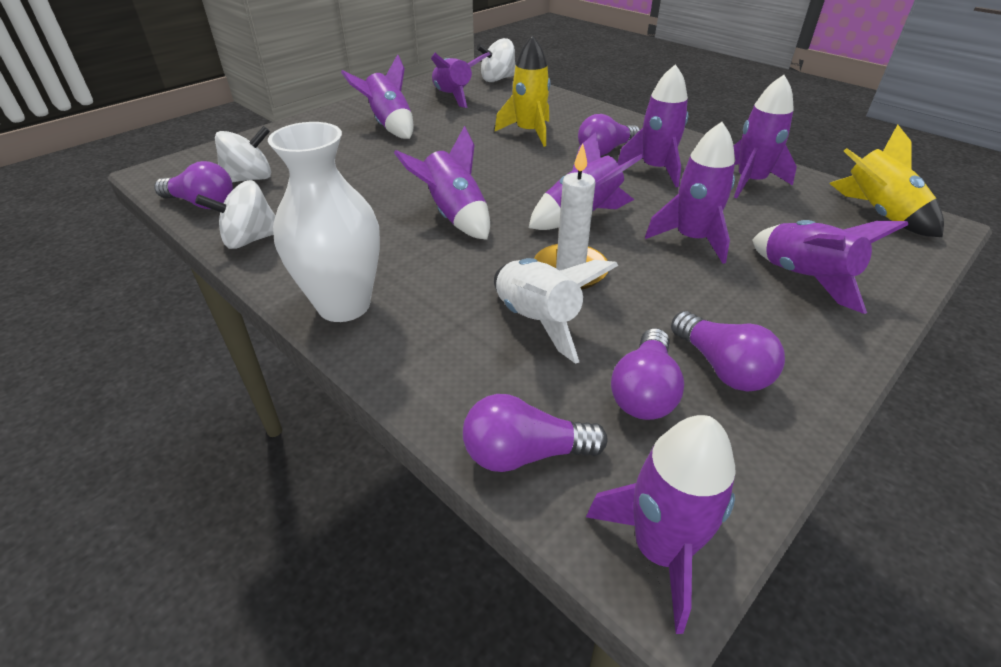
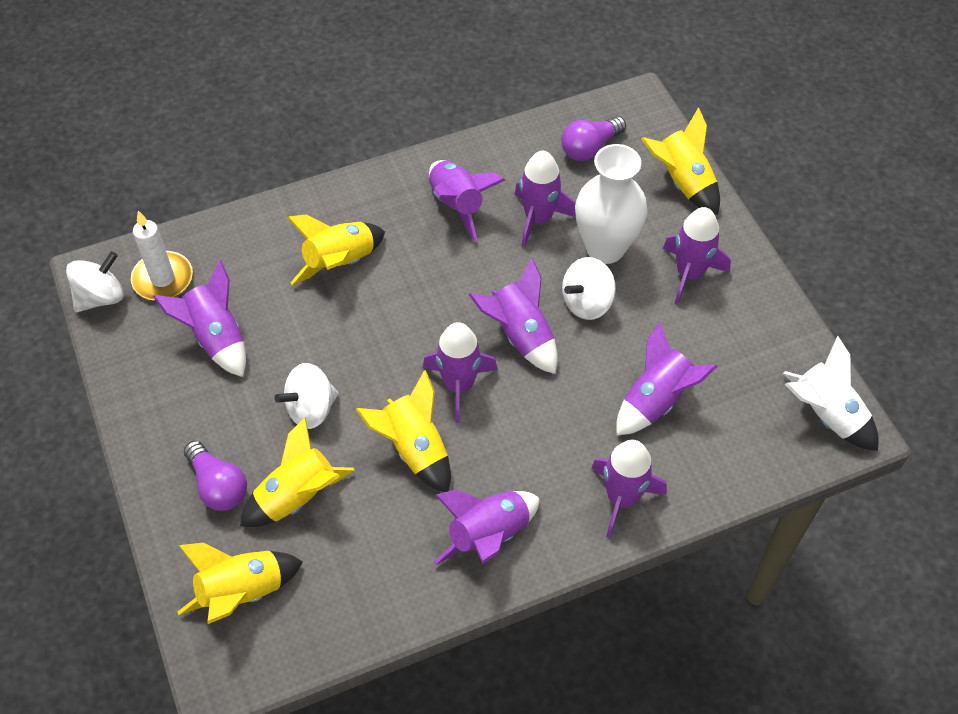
purple light bulb: 5 -> 2
yellow rocket: 2 -> 5

